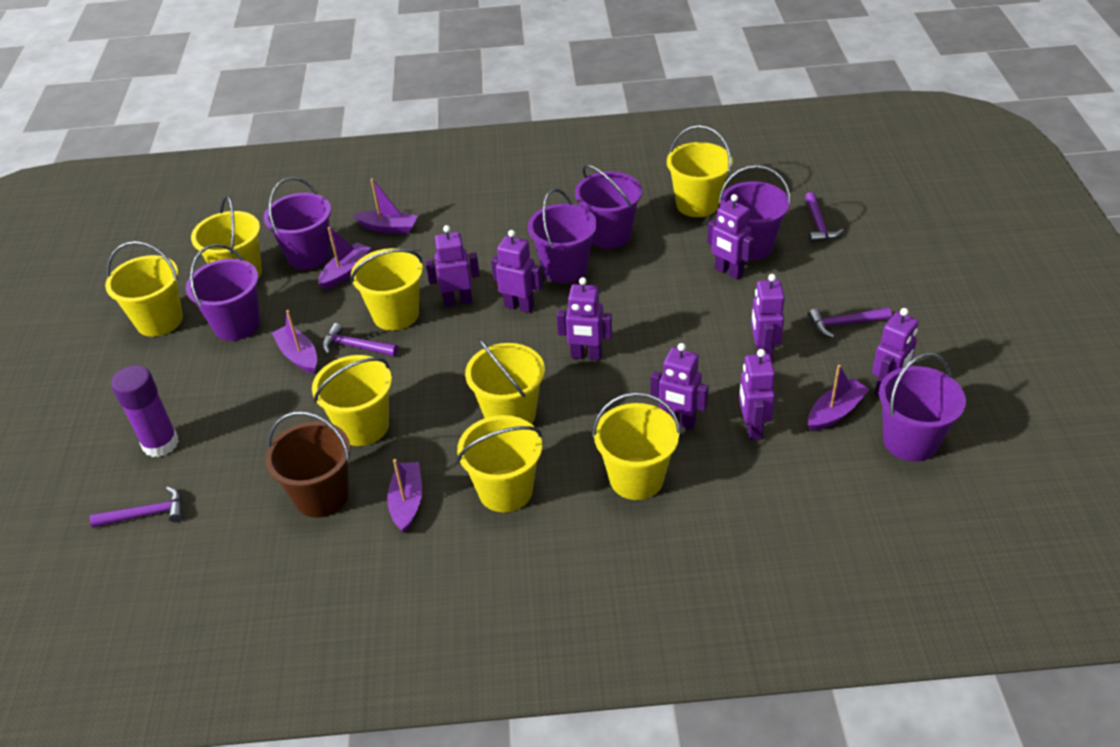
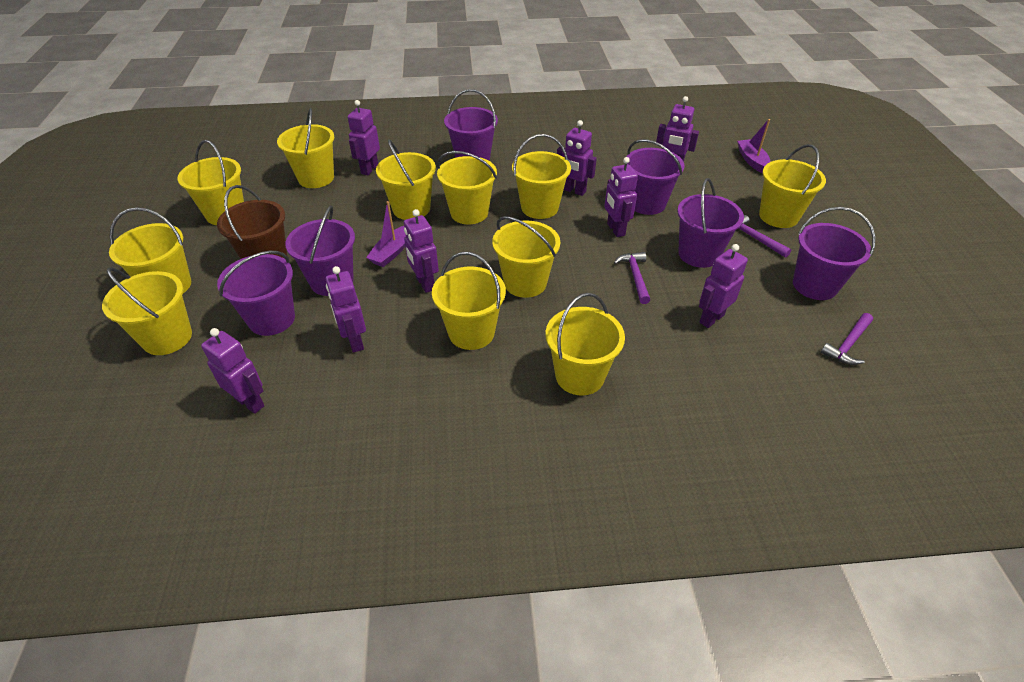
purple boat: 5 -> 2
purple glue stick: 1 -> 0
purple hammer: 4 -> 3
yellow bucket: 8 -> 11

